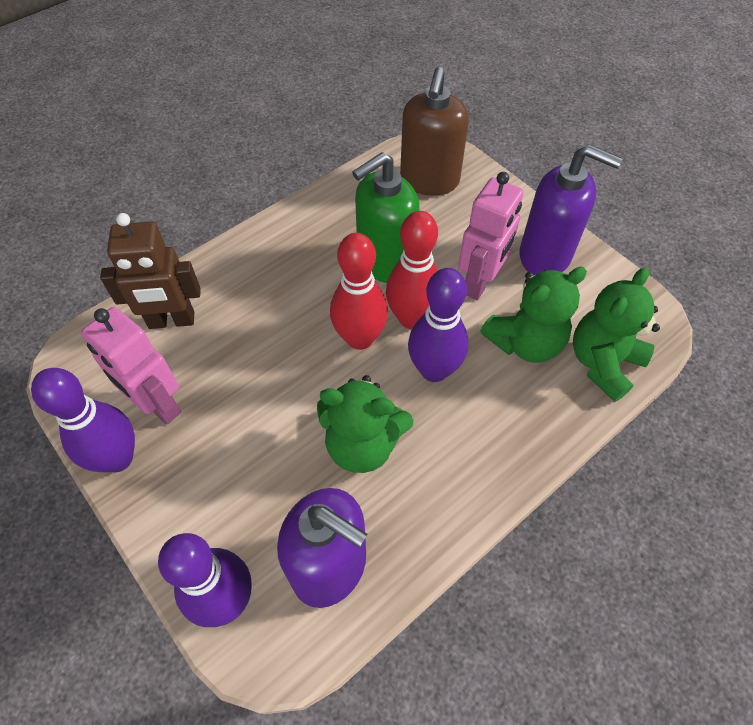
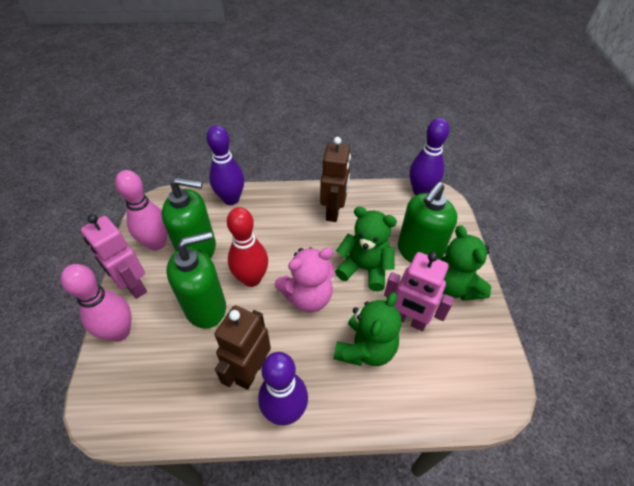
brown robot: 1 -> 2
brown soap dispenser: 1 -> 0
green soap dispenser: 1 -> 3
pink bowling pin: 0 -> 2
pink teddy bear: 0 -> 1
purple soap dispenser: 2 -> 0
red bowling pin: 2 -> 1

